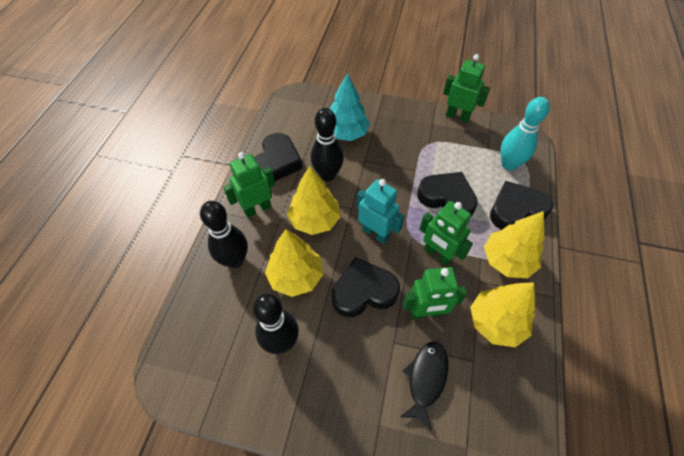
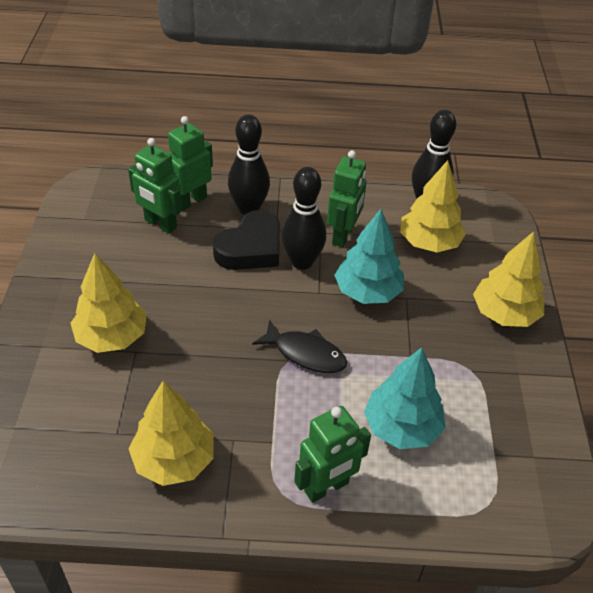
black heart: 4 -> 1
turquoise bowling pin: 1 -> 0
turquoise robot: 1 -> 0
turquoise tree: 1 -> 2

